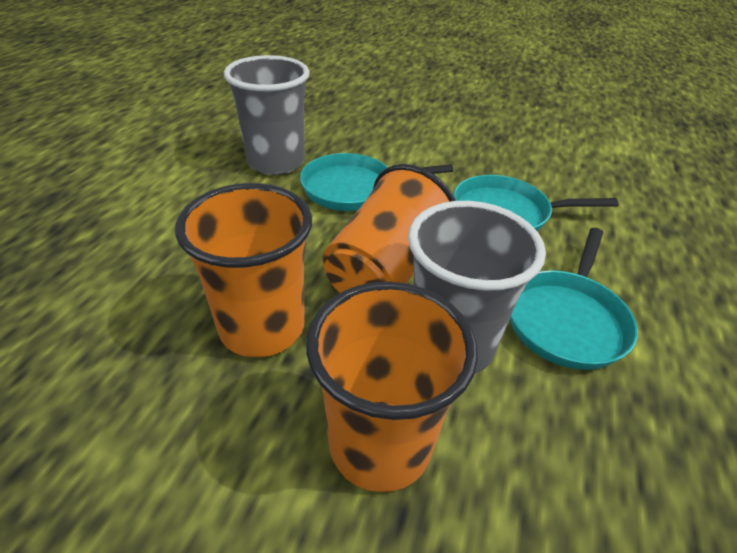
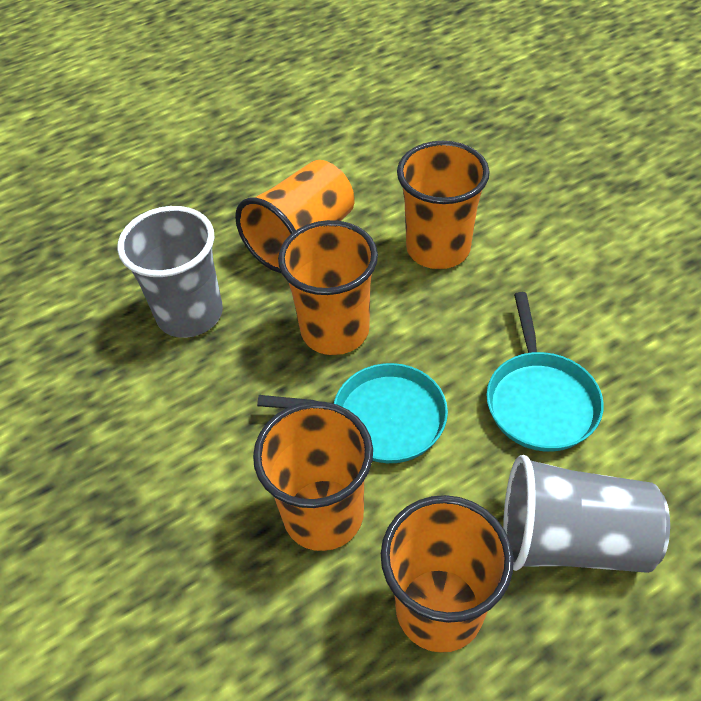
orange cup: 3 -> 5
turquoise pan: 3 -> 2

